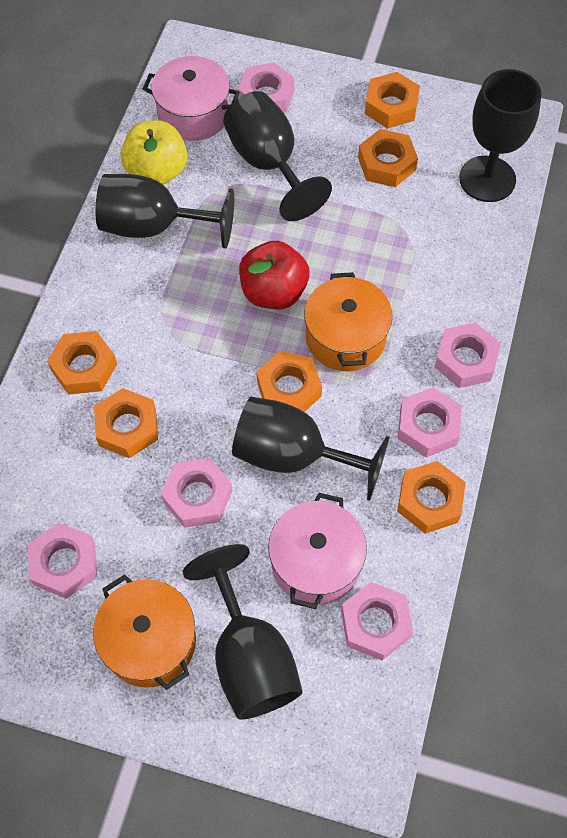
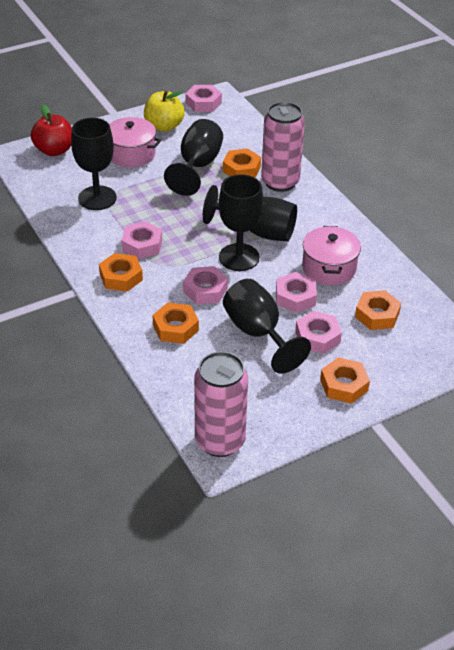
orange nut: 6 -> 5
orange pot: 2 -> 0
pink can: 0 -> 2
pink nut: 6 -> 5

